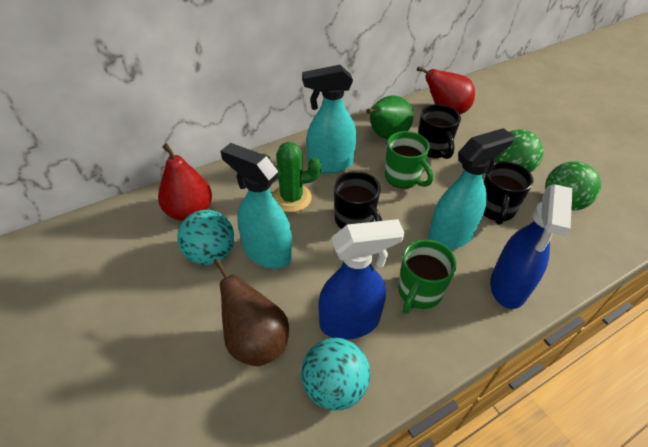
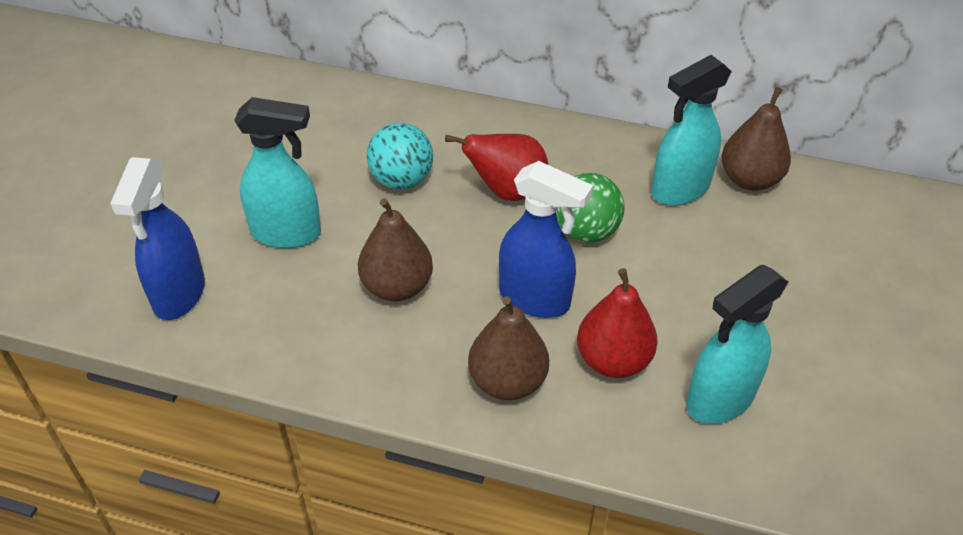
black mug: 3 -> 0
brown pear: 1 -> 3
green ball: 2 -> 1
green cactus: 1 -> 0
green mug: 2 -> 0
green pear: 1 -> 0
turquoise ball: 2 -> 1

